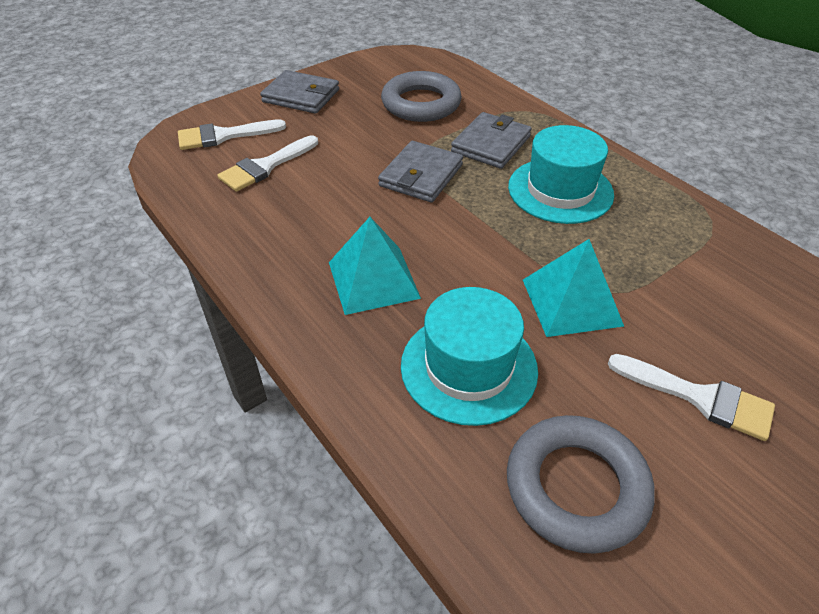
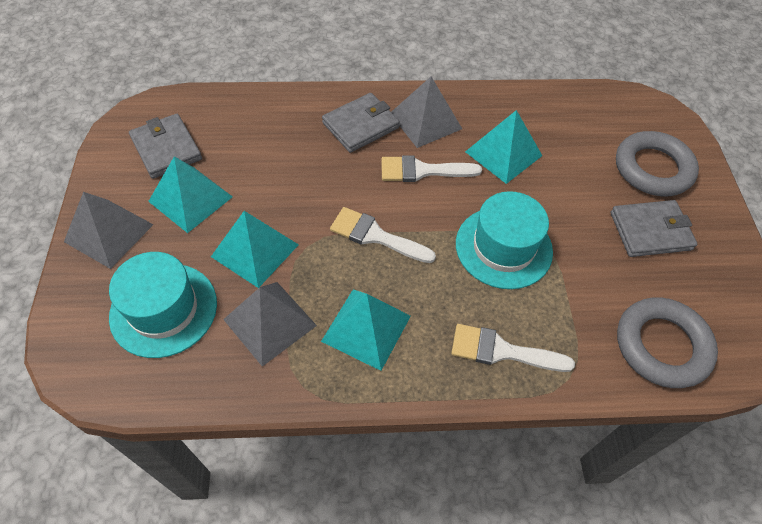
grey pyramid: 0 -> 3
turquoise pyramid: 2 -> 4

